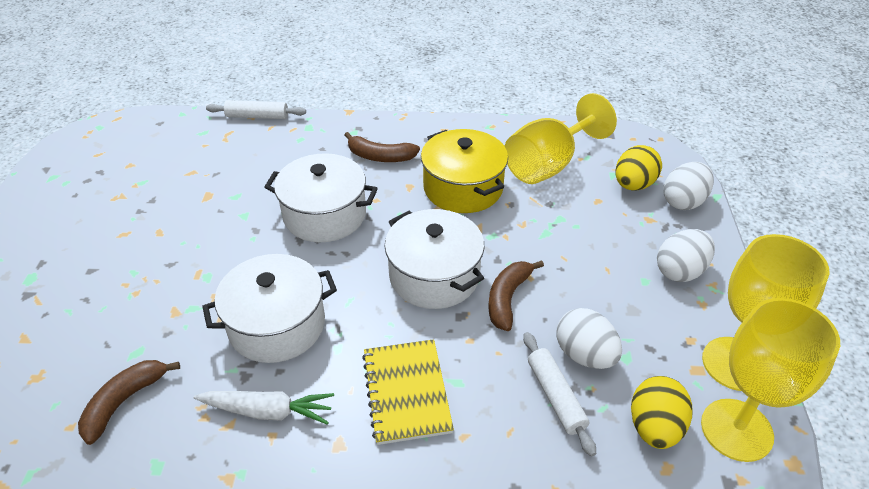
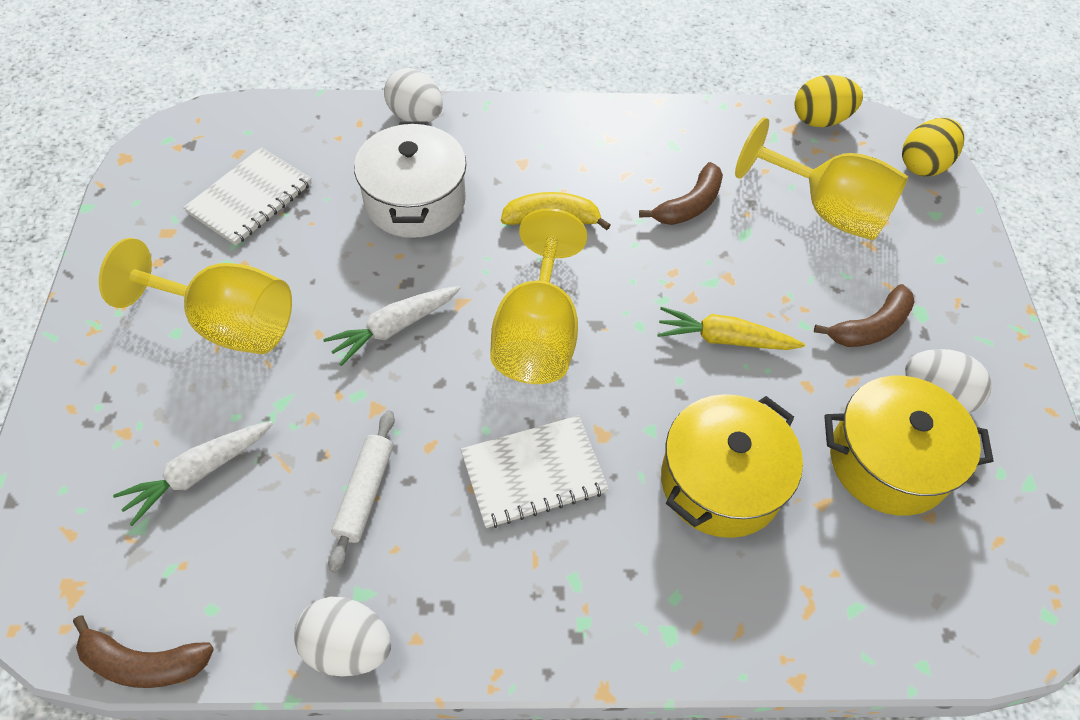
white carrot: 1 -> 2
white notebook: 0 -> 2
white pot: 3 -> 1
white rolling pin: 2 -> 1
yellow banana: 0 -> 1
yellow carrot: 0 -> 1
yellow notebook: 1 -> 0
yellow pot: 1 -> 2

